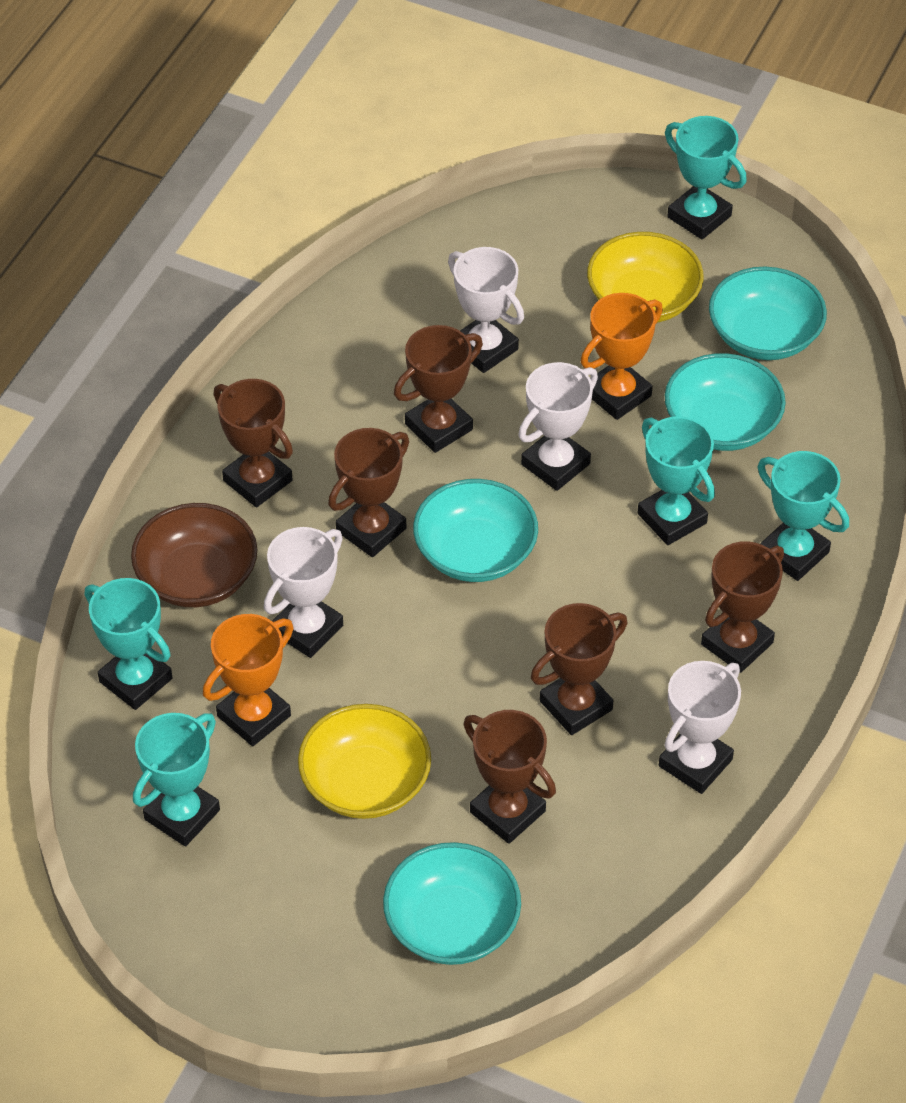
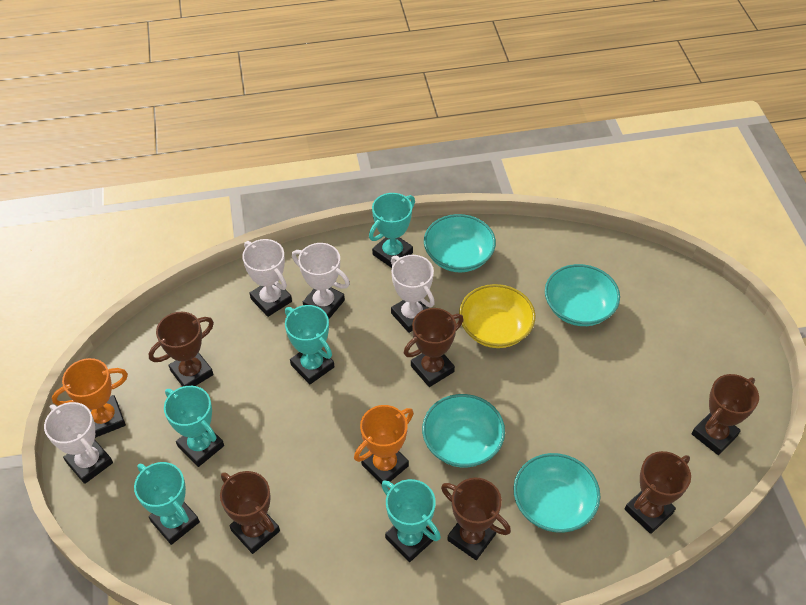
brown bowl: 1 -> 0
yellow bowl: 2 -> 1

